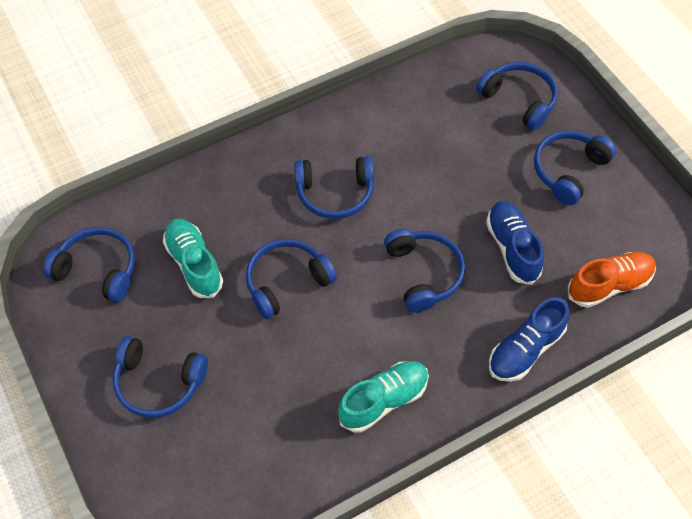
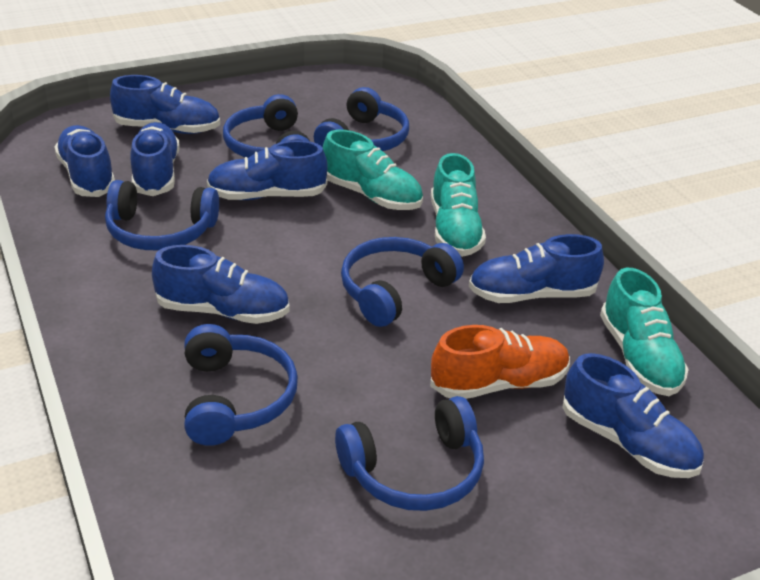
blue headphones: 7 -> 6
blue shoe: 2 -> 7
turquoise shoe: 2 -> 3

